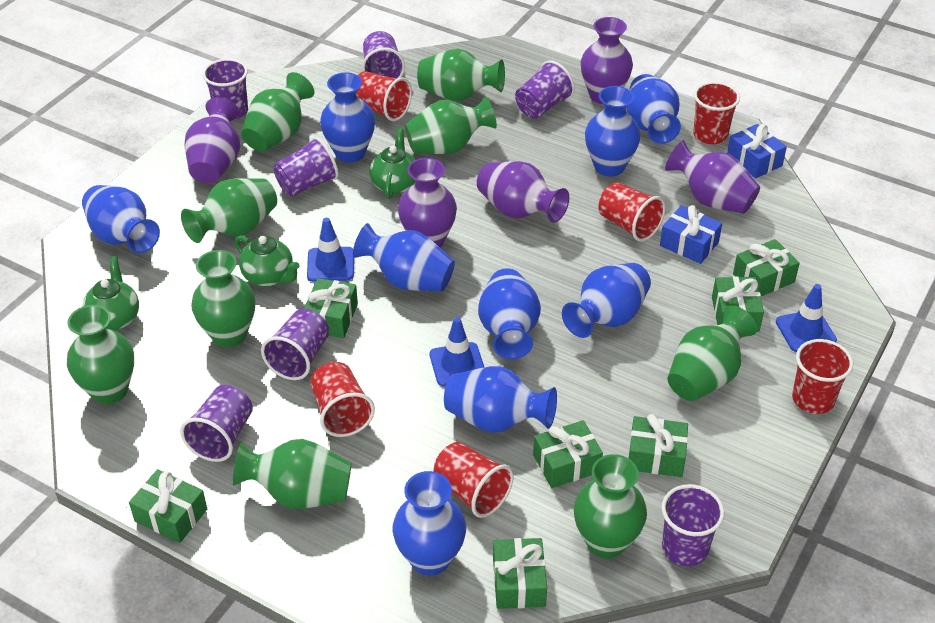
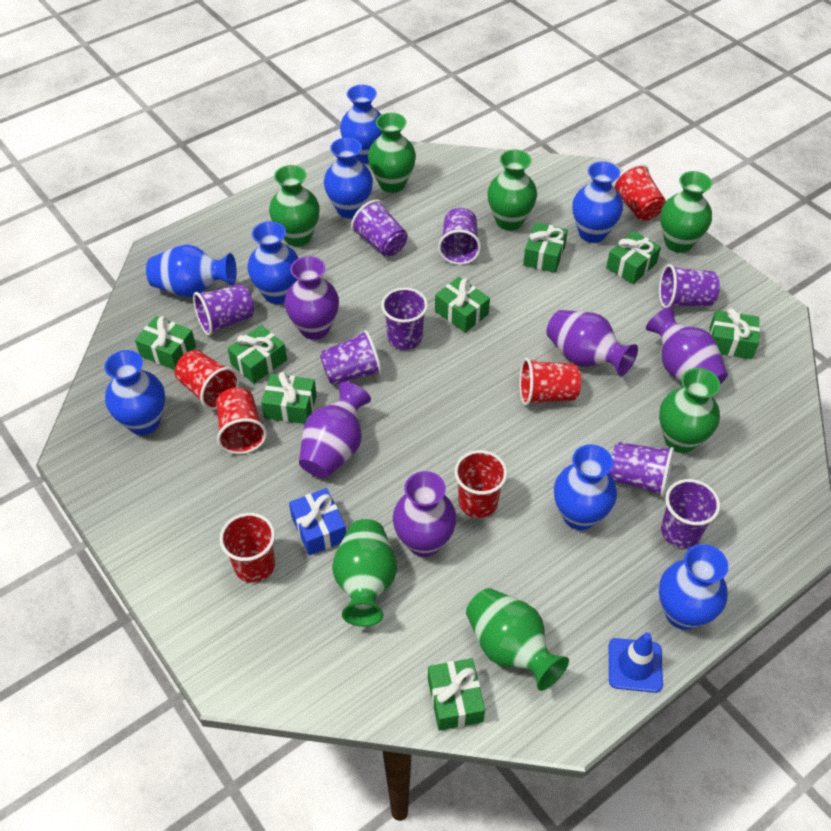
blue gift: 2 -> 1
blue traffic cone: 3 -> 1
blue vase: 9 -> 8
green gift: 7 -> 8
green teapot: 3 -> 0
green vase: 9 -> 7
purple cup: 7 -> 8

